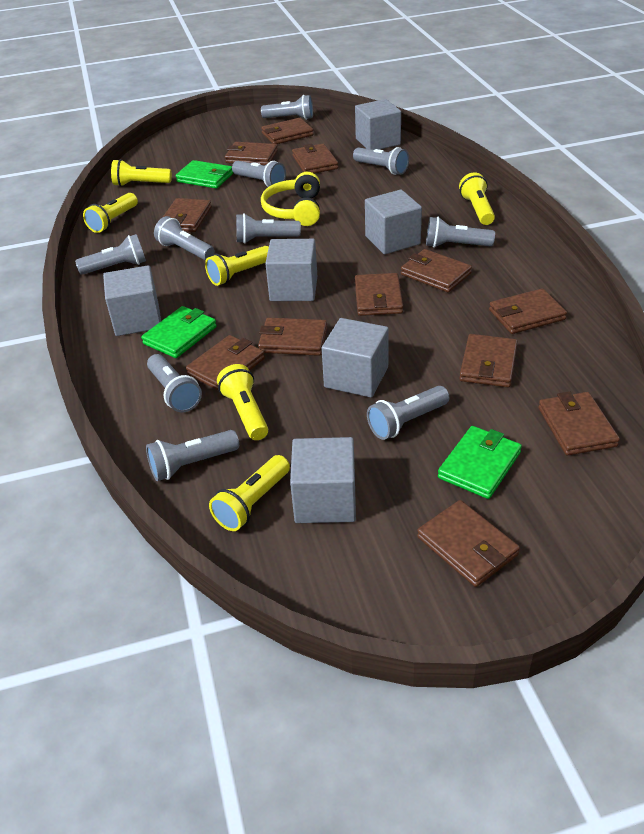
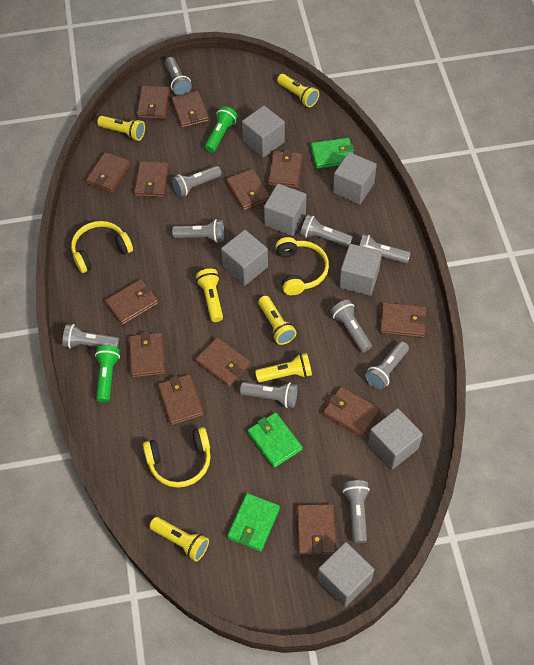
brown wallet: 12 -> 13
green flashlight: 0 -> 2
grey cube: 6 -> 7
yellow headphones: 1 -> 3

